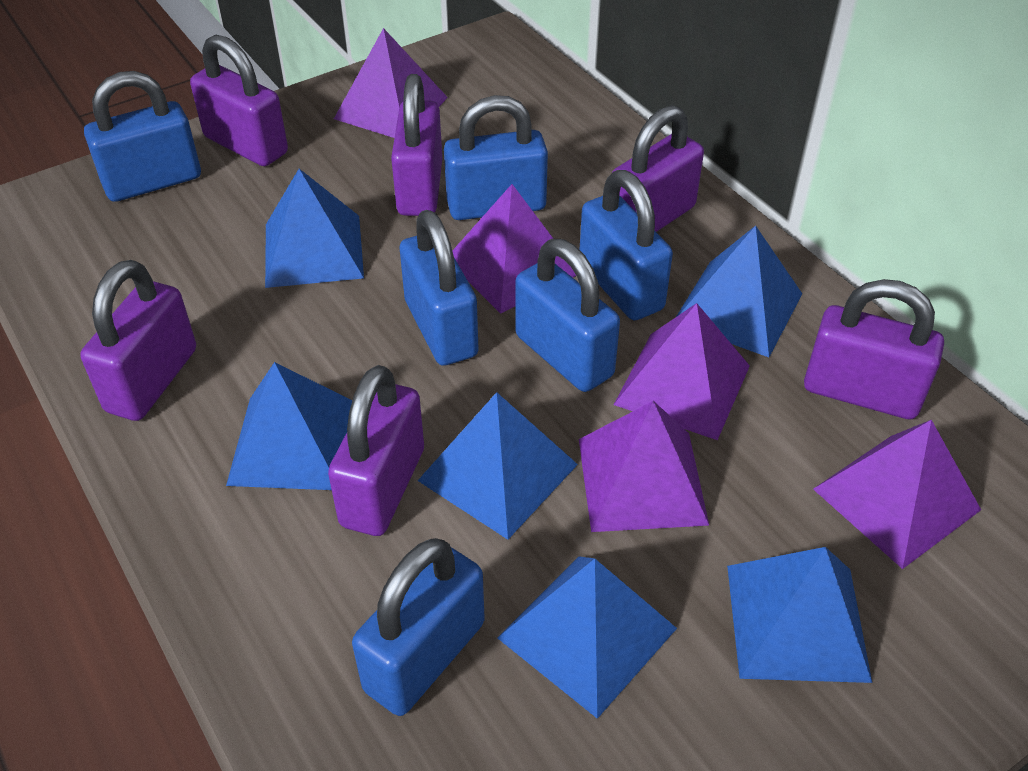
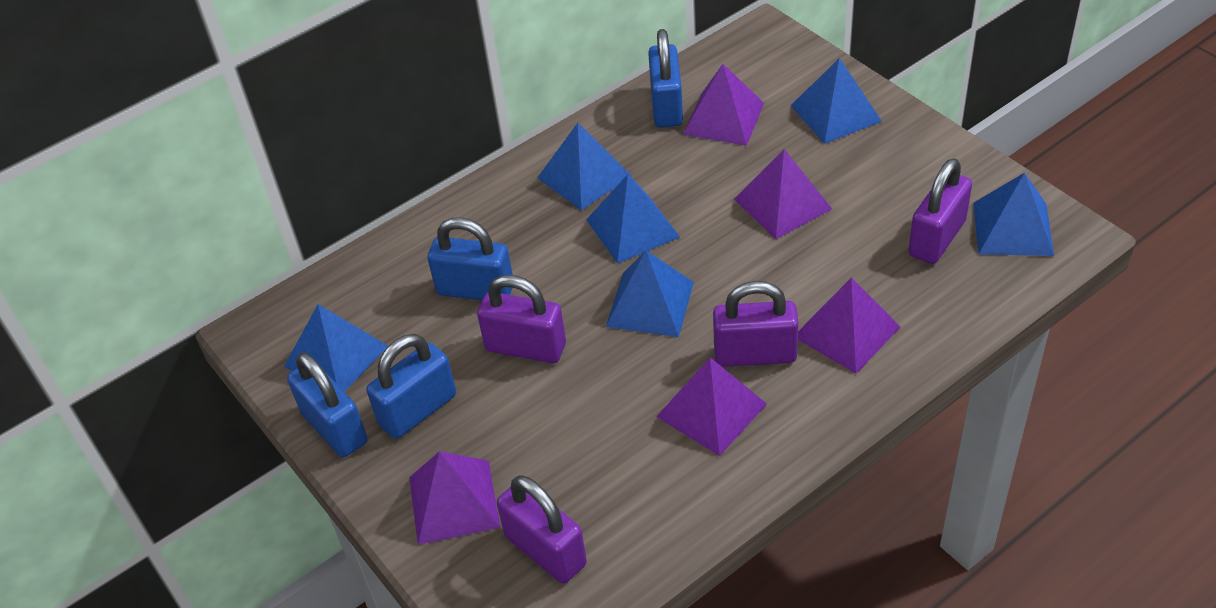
blue padlock: 6 -> 4
purple padlock: 6 -> 4

